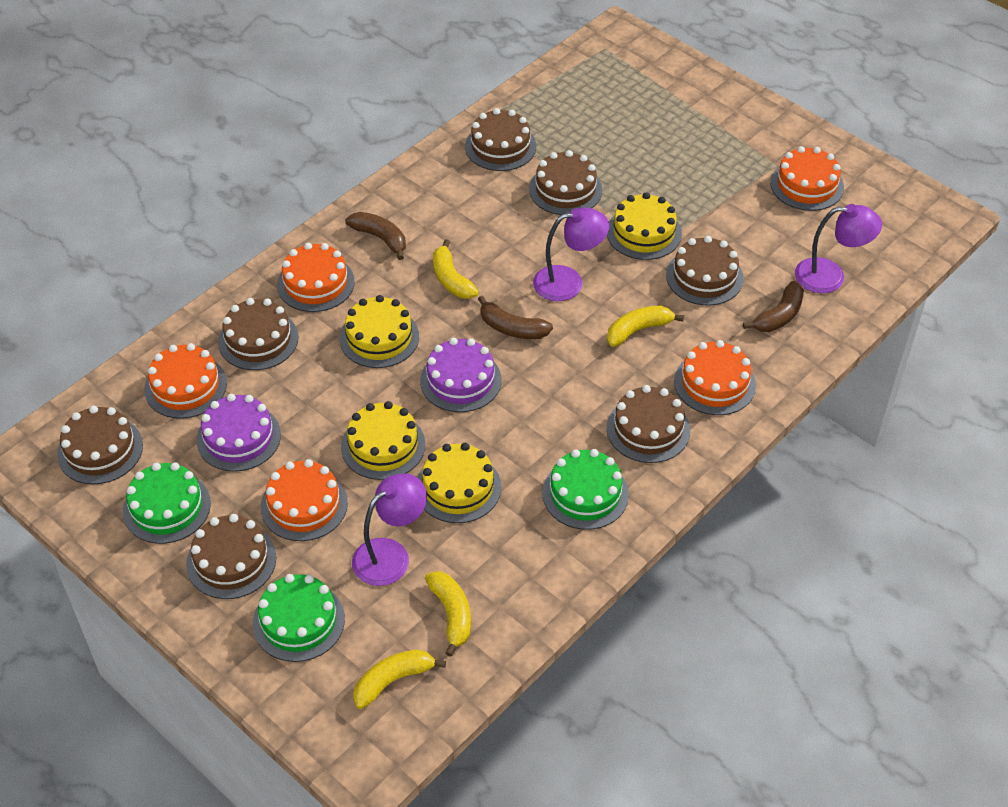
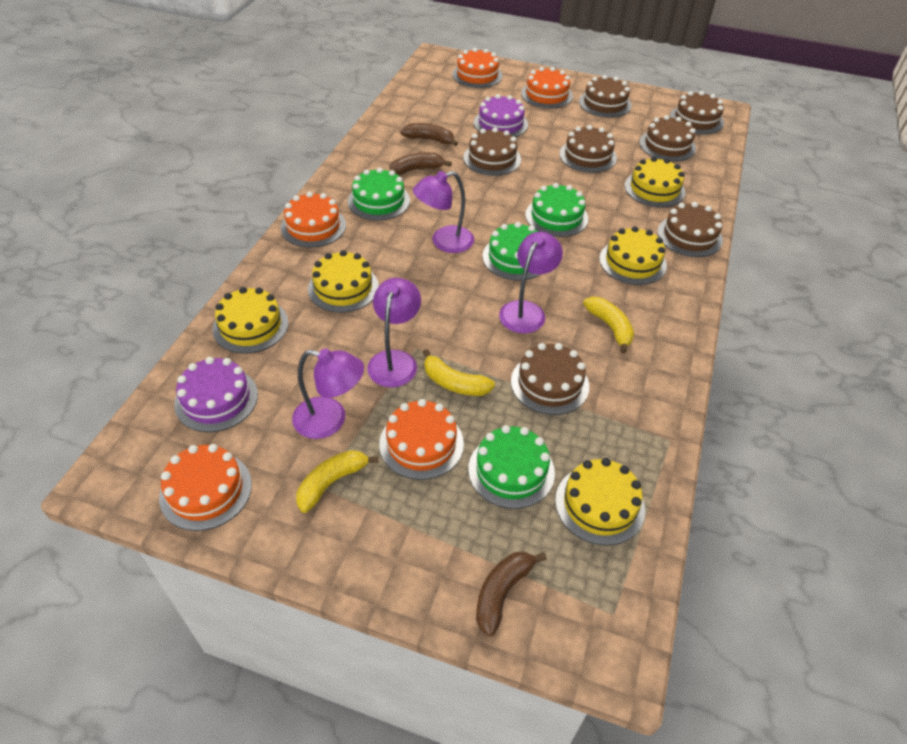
green cake: 3 -> 4
purple lamp: 3 -> 4
yellow banana: 4 -> 3
yellow cake: 4 -> 5

